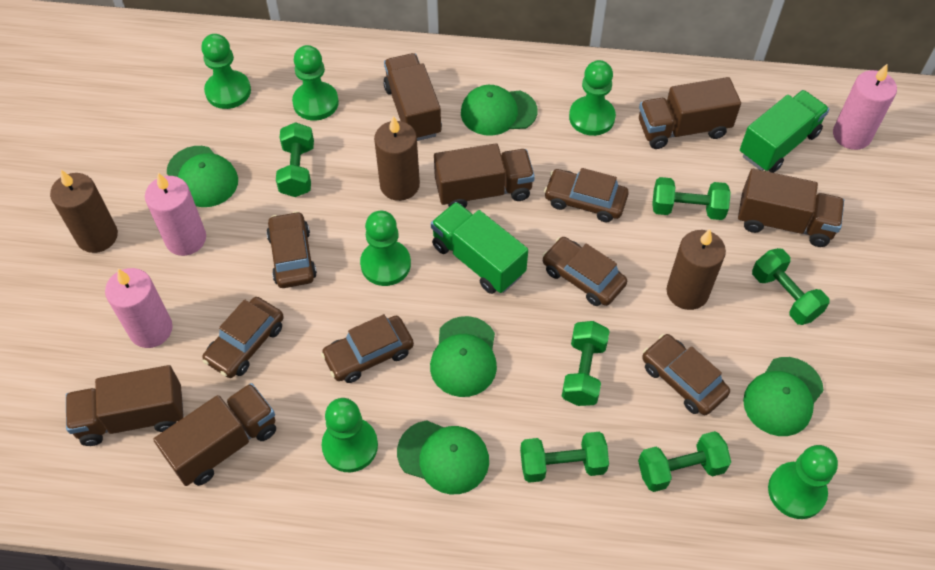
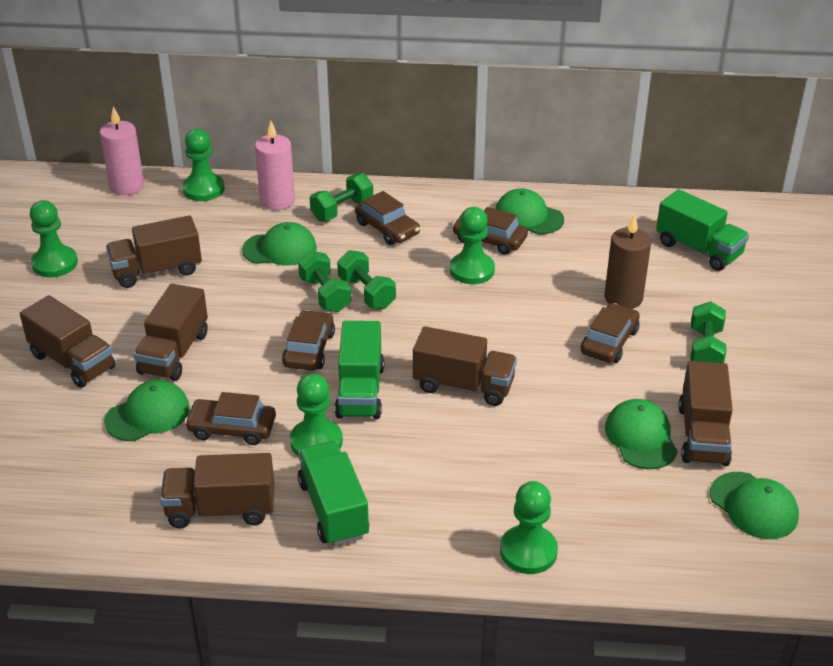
brown candle: 3 -> 1
brown car: 6 -> 5
green dumbbell: 6 -> 4
green pawn: 6 -> 5
green truck: 2 -> 3
pink candle: 3 -> 2

